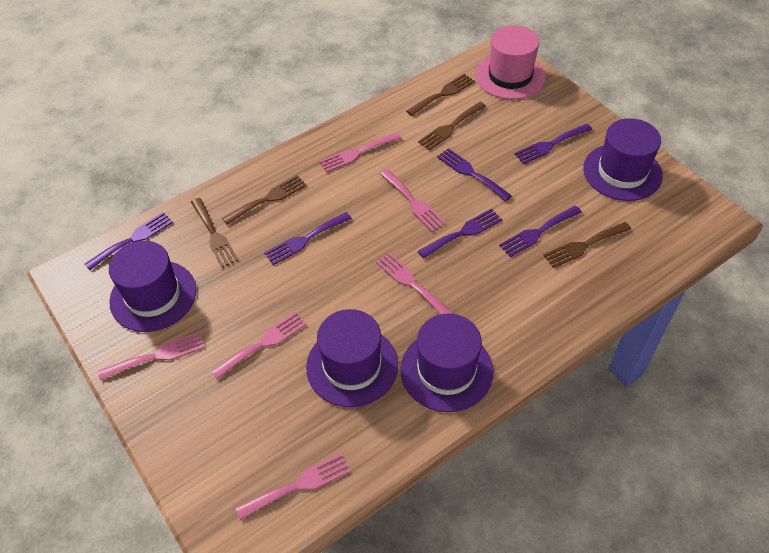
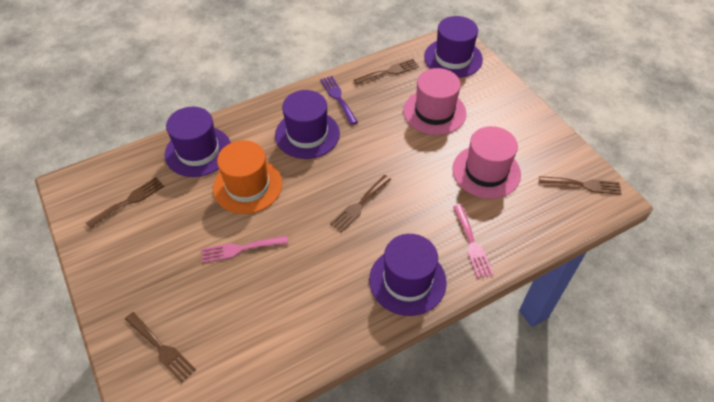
orange hat: 0 -> 1
pink fork: 6 -> 2
pink hat: 1 -> 2
purple fork: 6 -> 1

